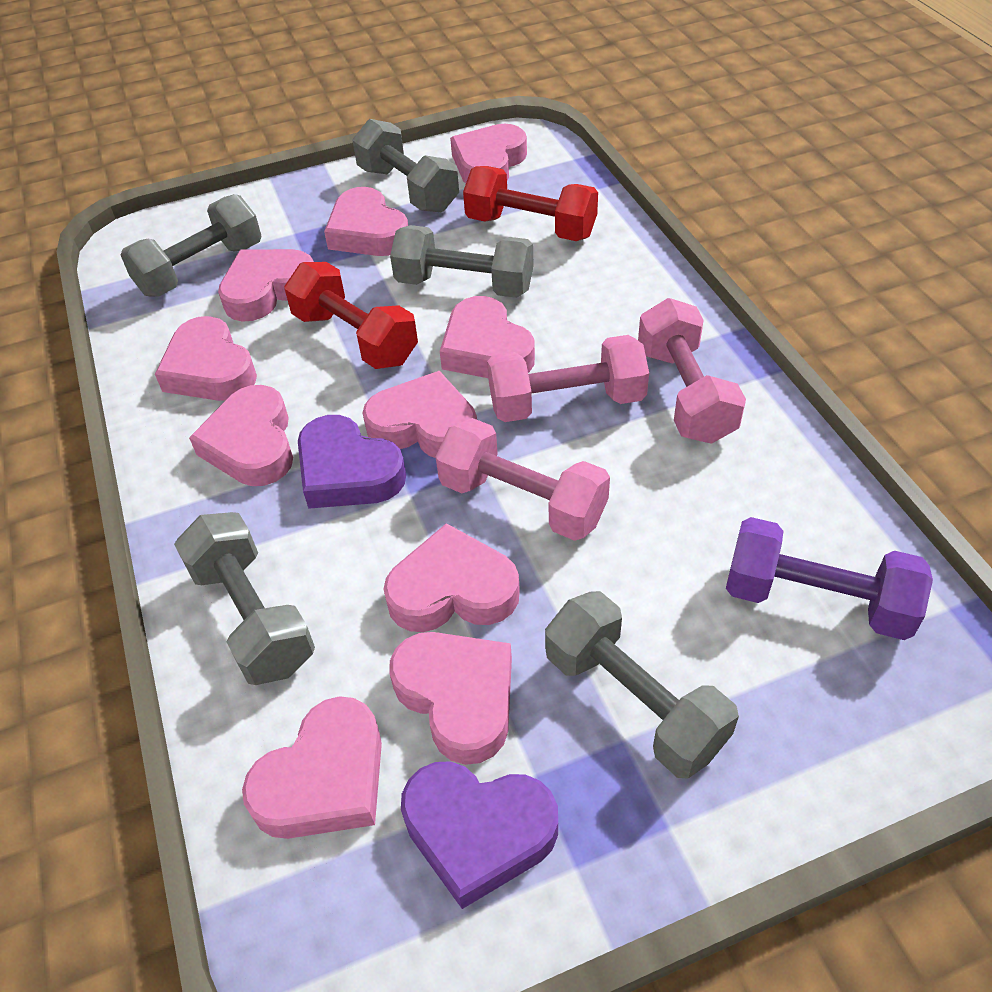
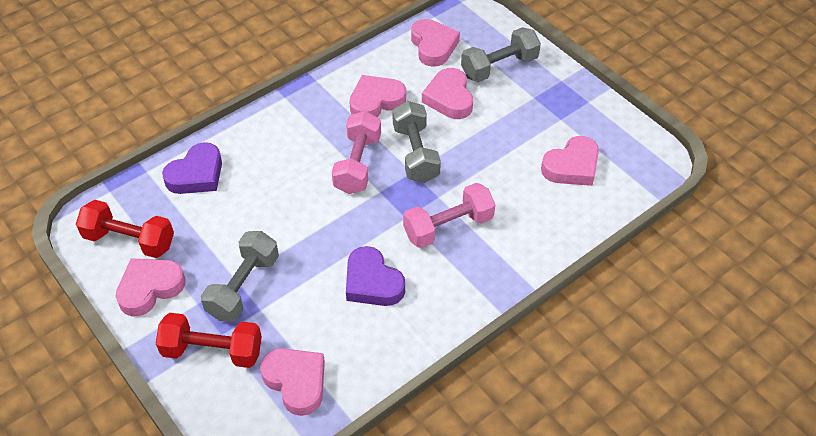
grey dumbbell: 5 -> 3
pink dumbbell: 3 -> 2
pink heart: 10 -> 6
purple dumbbell: 1 -> 0

